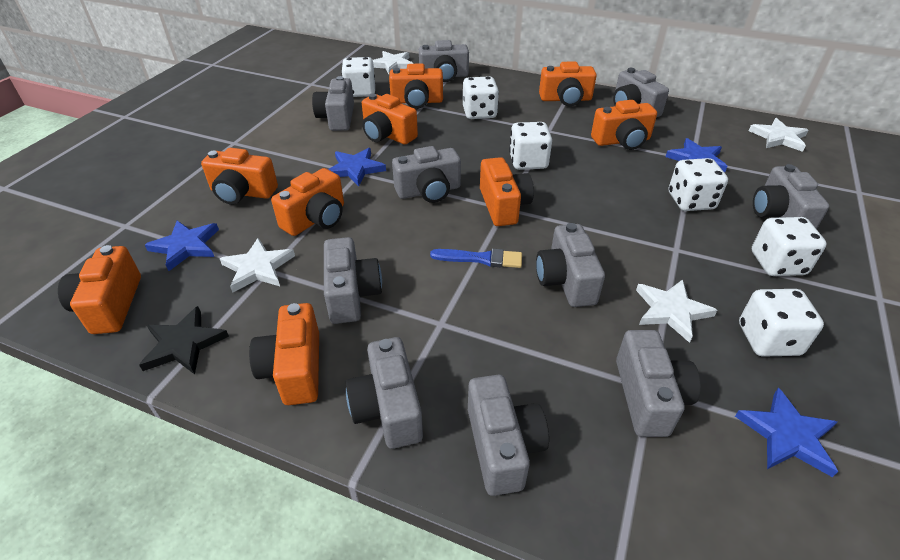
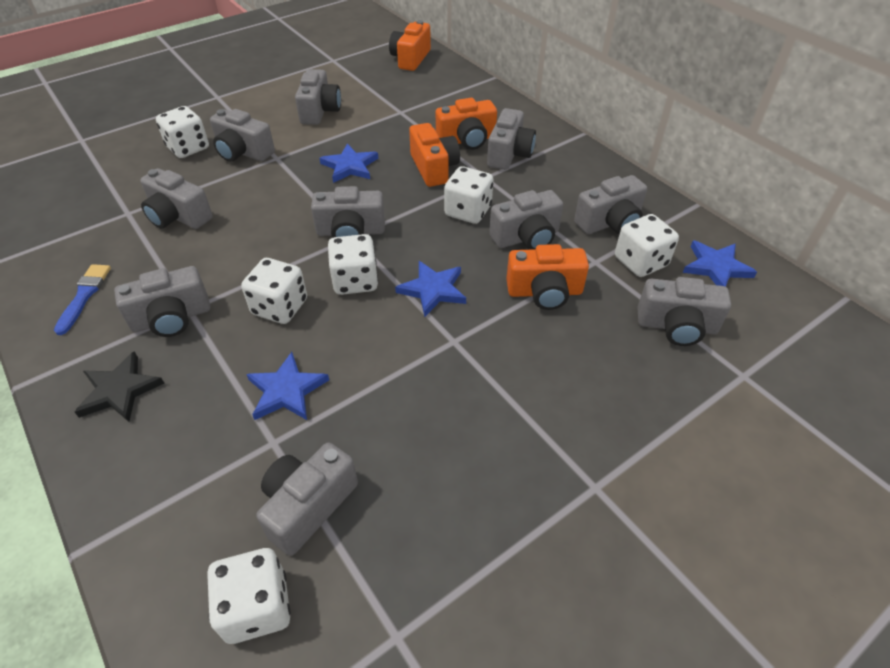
orange camera: 9 -> 4
white star: 4 -> 0

